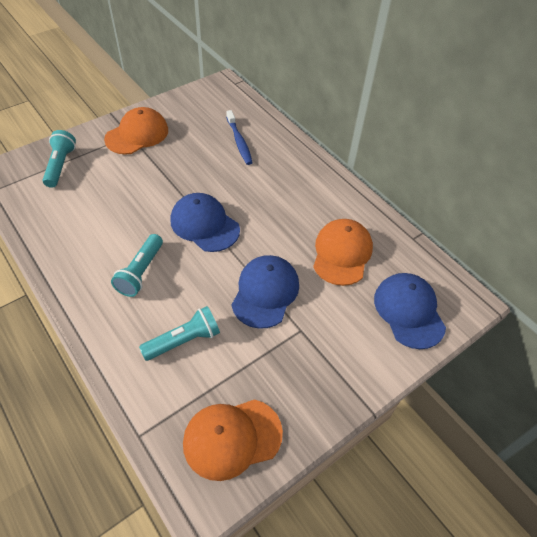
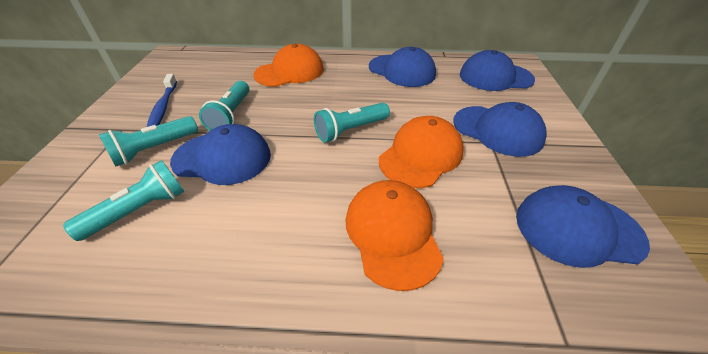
blue cap: 3 -> 5
turquoise flashlight: 3 -> 4

